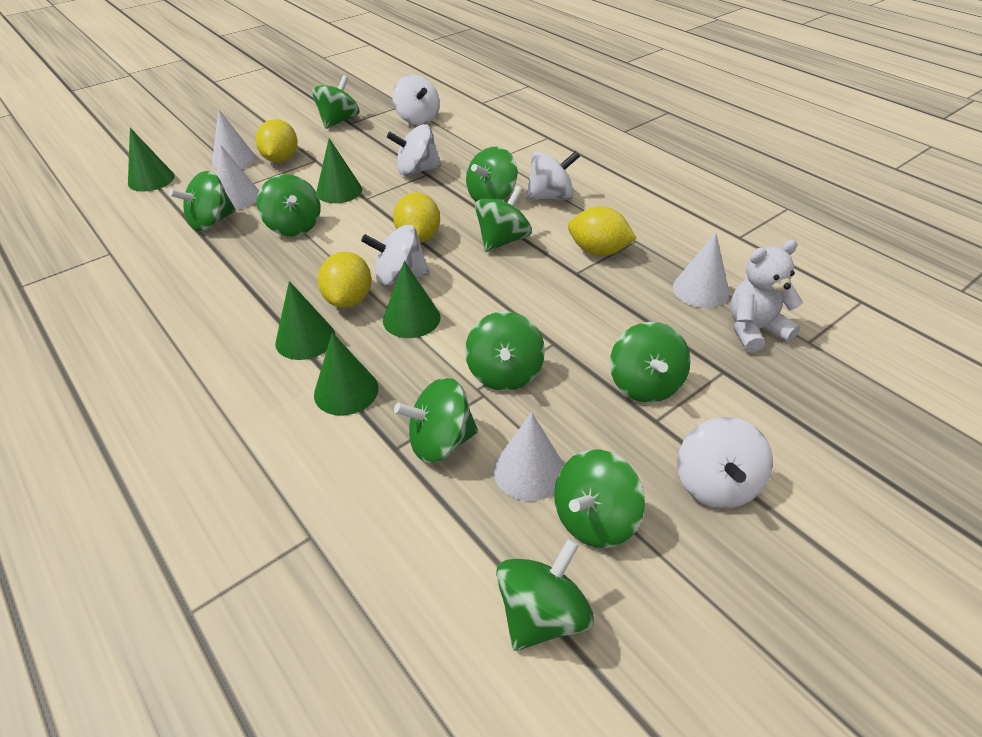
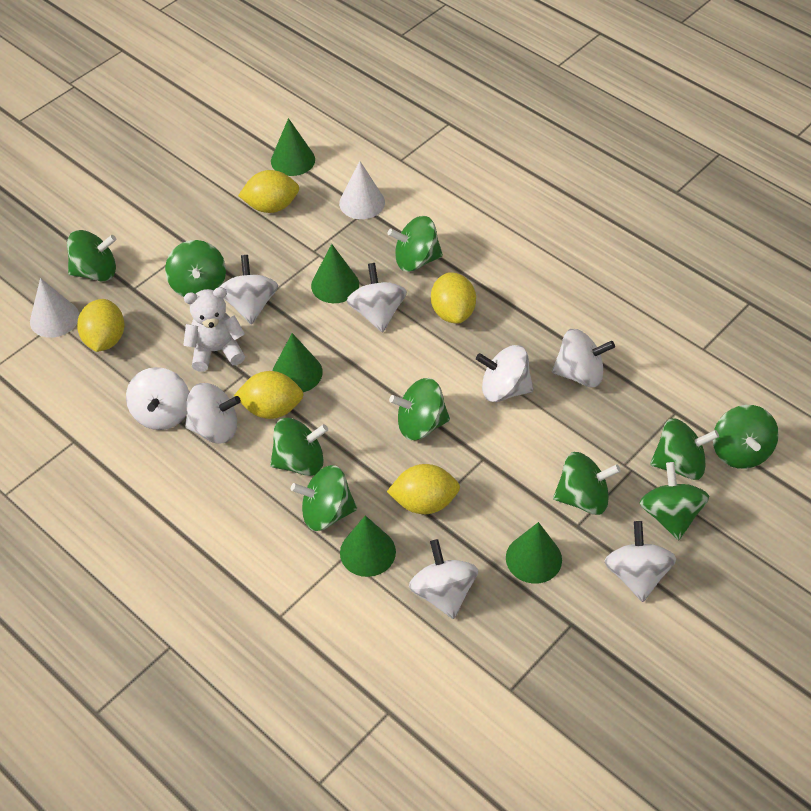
white cone: 4 -> 2
white spinning top: 5 -> 8
yellow lemon: 4 -> 5

